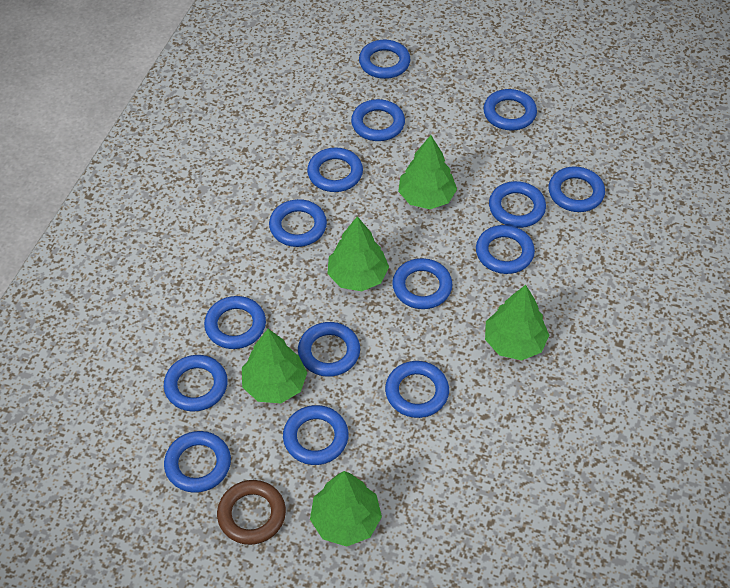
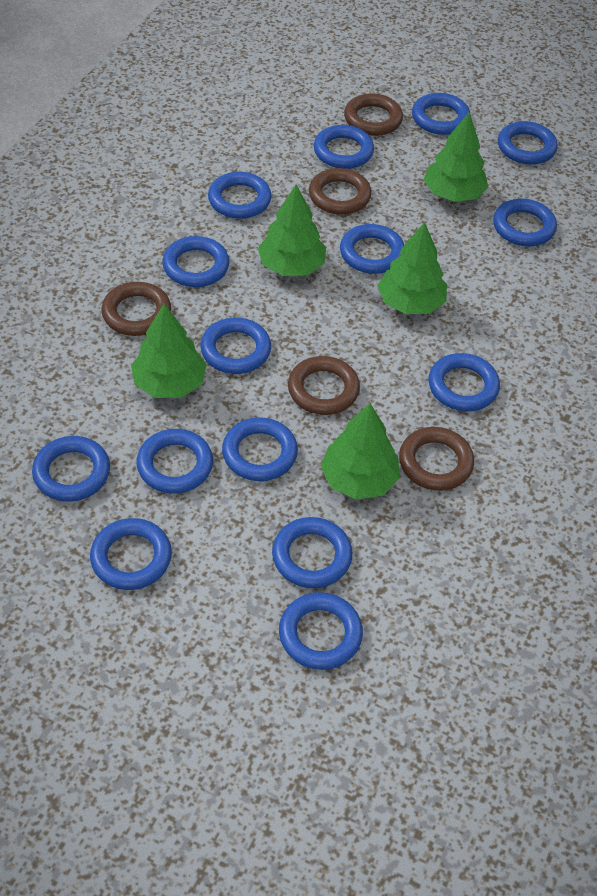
brown ring: 1 -> 5

